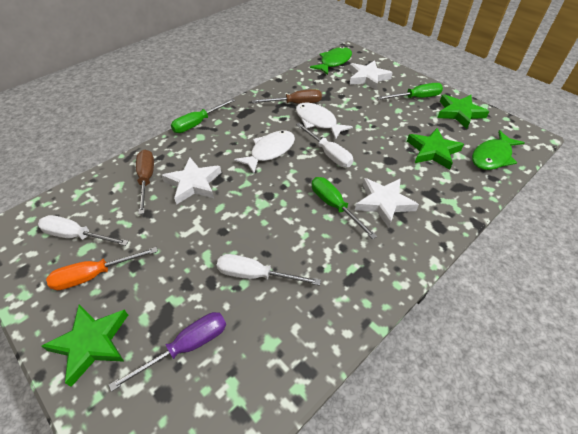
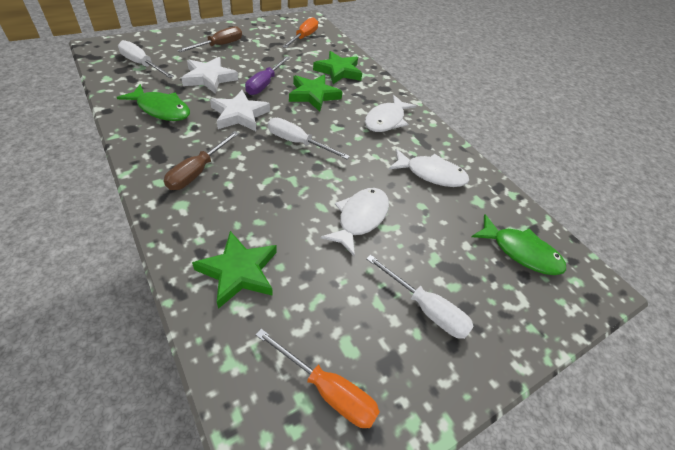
green screwdriver: 3 -> 0
orange screwdriver: 1 -> 2
white fish: 2 -> 3
white star: 3 -> 2

